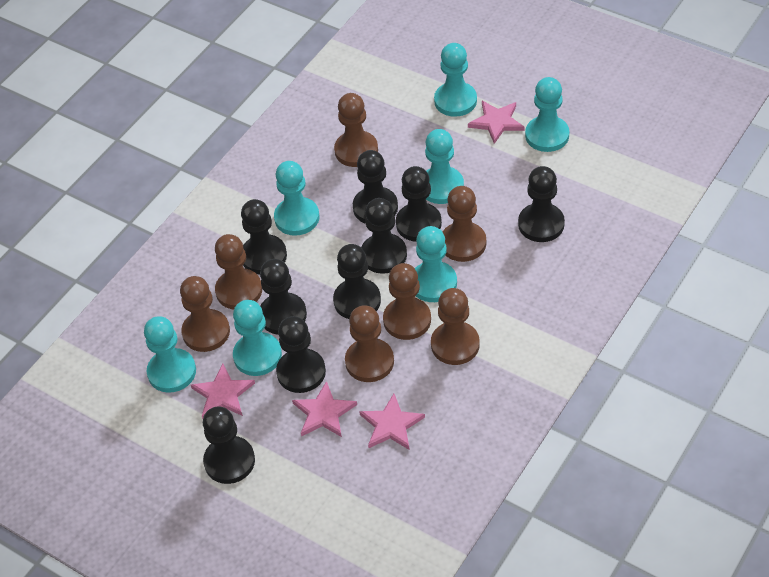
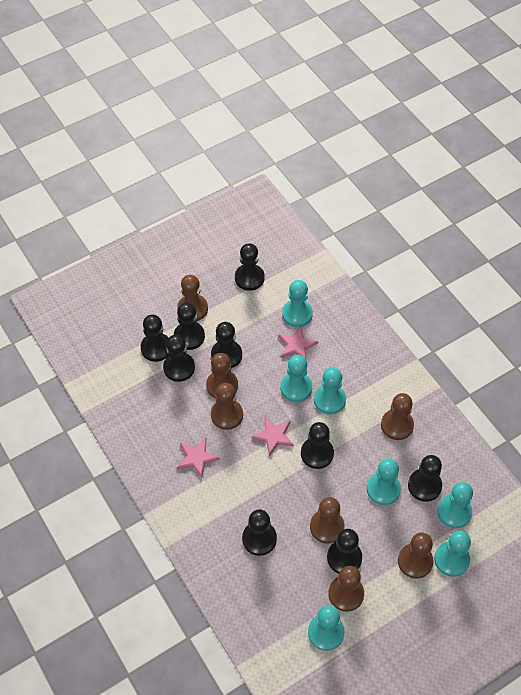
pink star: 4 -> 3

